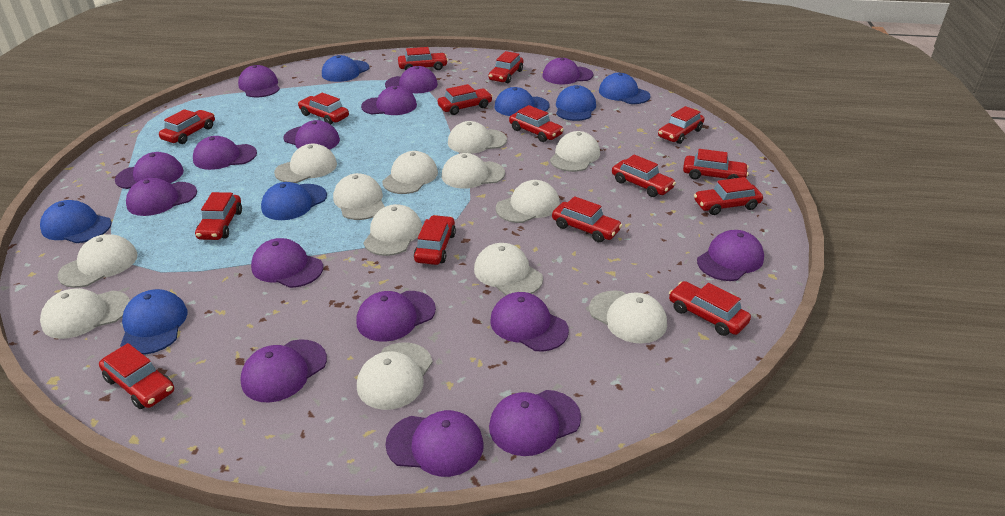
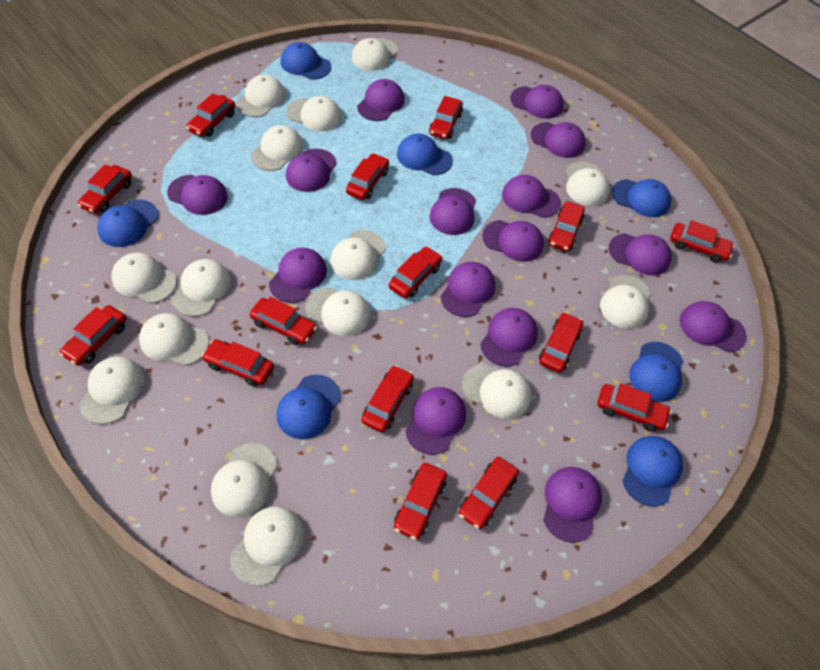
white cap: 13 -> 15

